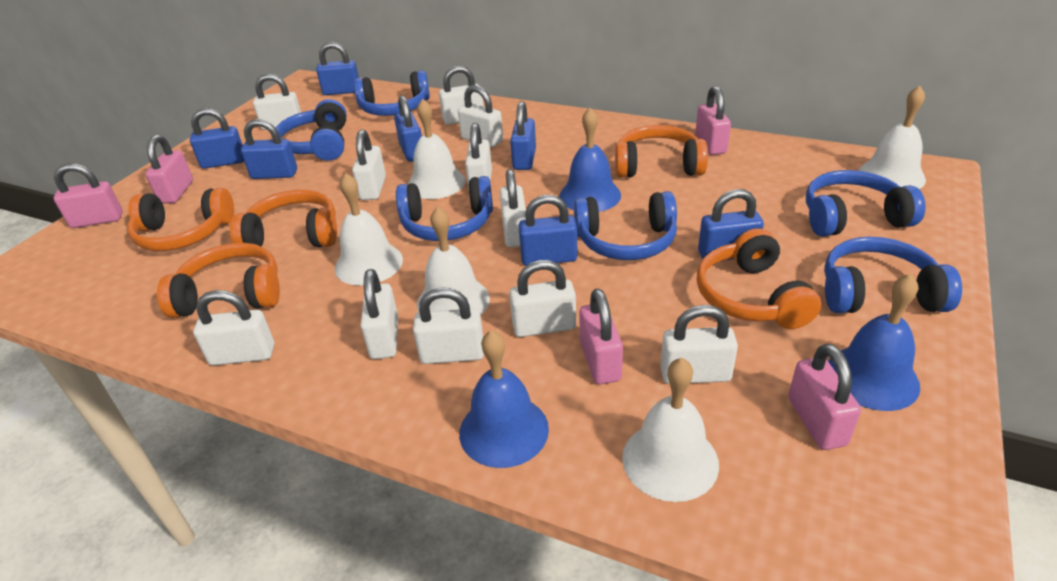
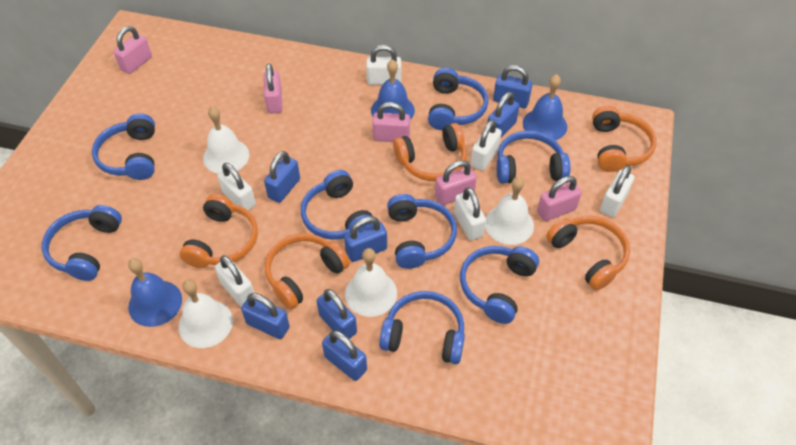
blue headphones: 6 -> 8
white bell: 5 -> 4
white padlock: 11 -> 6

